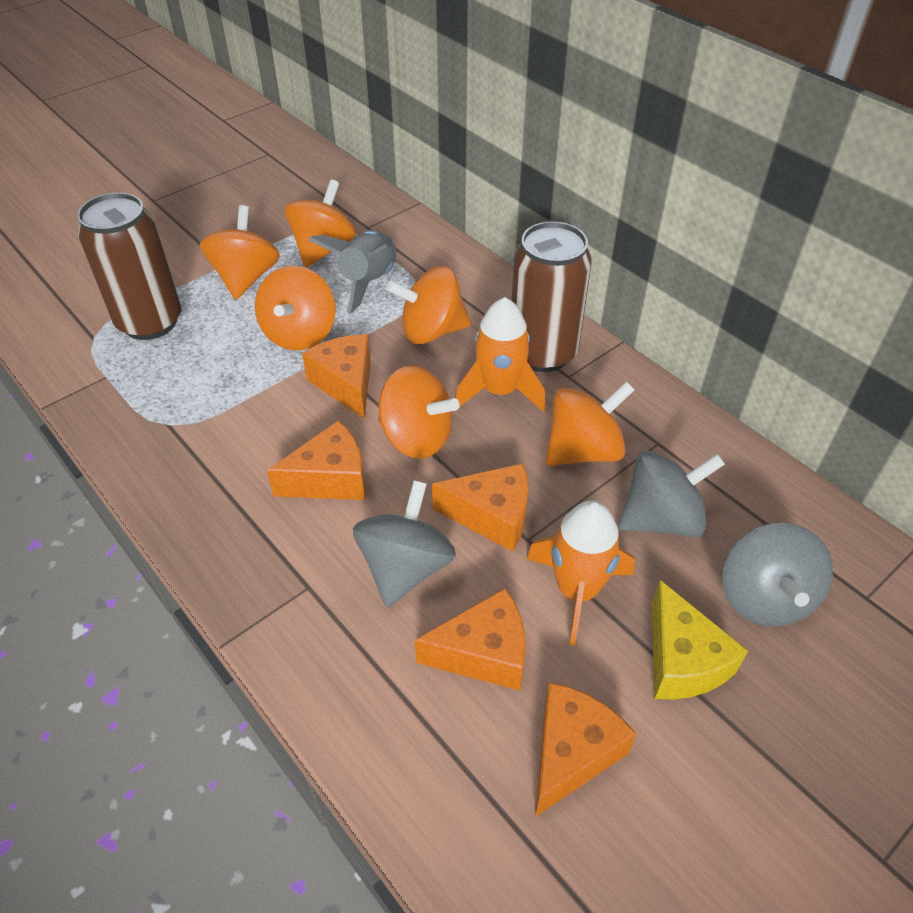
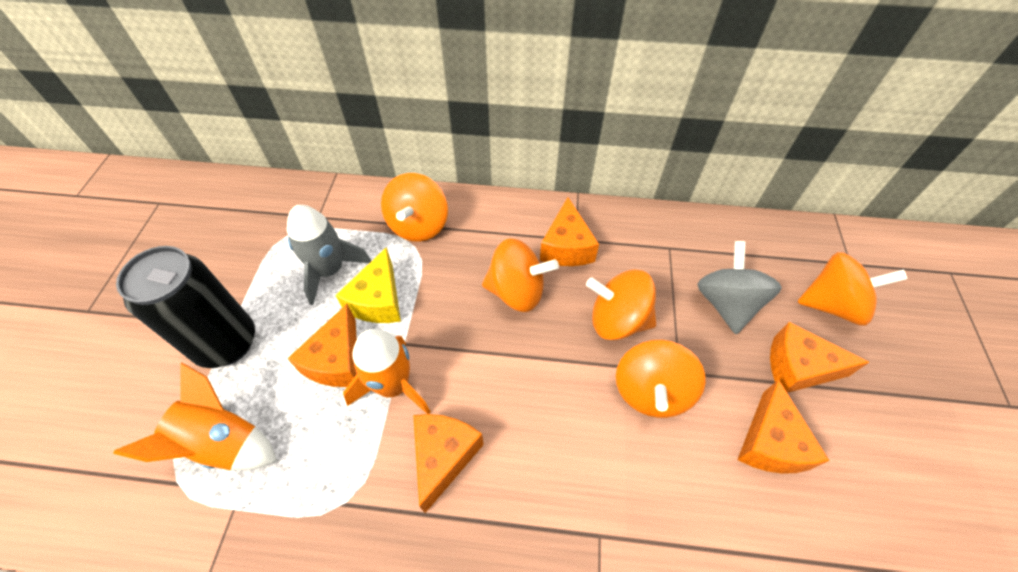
black can: 0 -> 1
brown can: 2 -> 0
grey spinning top: 3 -> 1
orange spinning top: 6 -> 5

